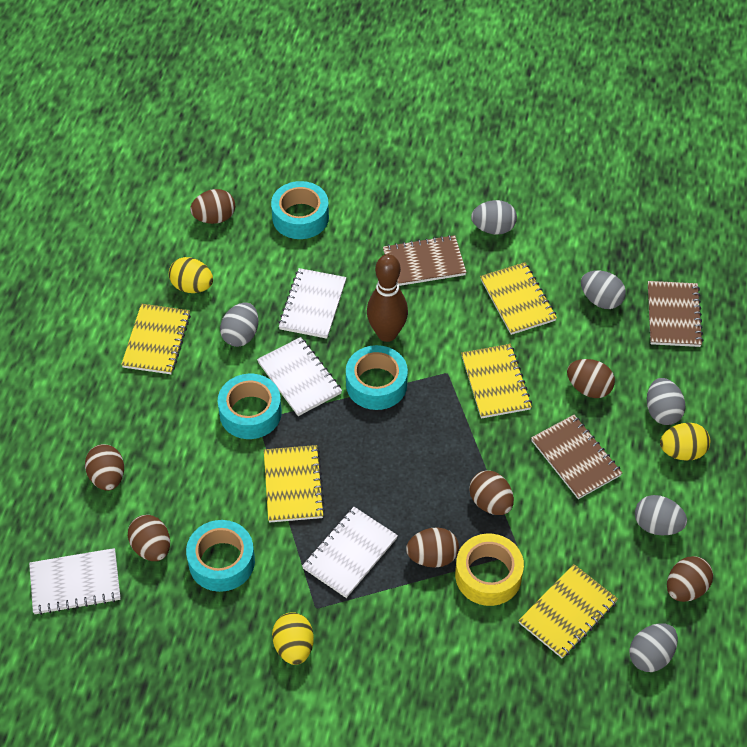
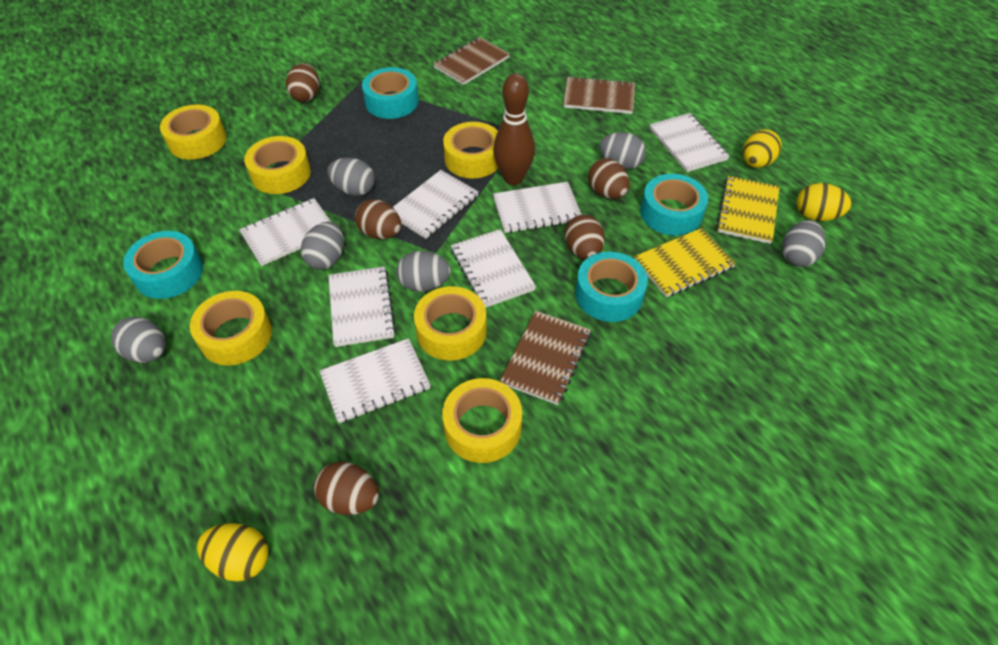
brown egg: 7 -> 5
white notebook: 4 -> 7
yellow notebook: 5 -> 2
yellow tape: 1 -> 6

